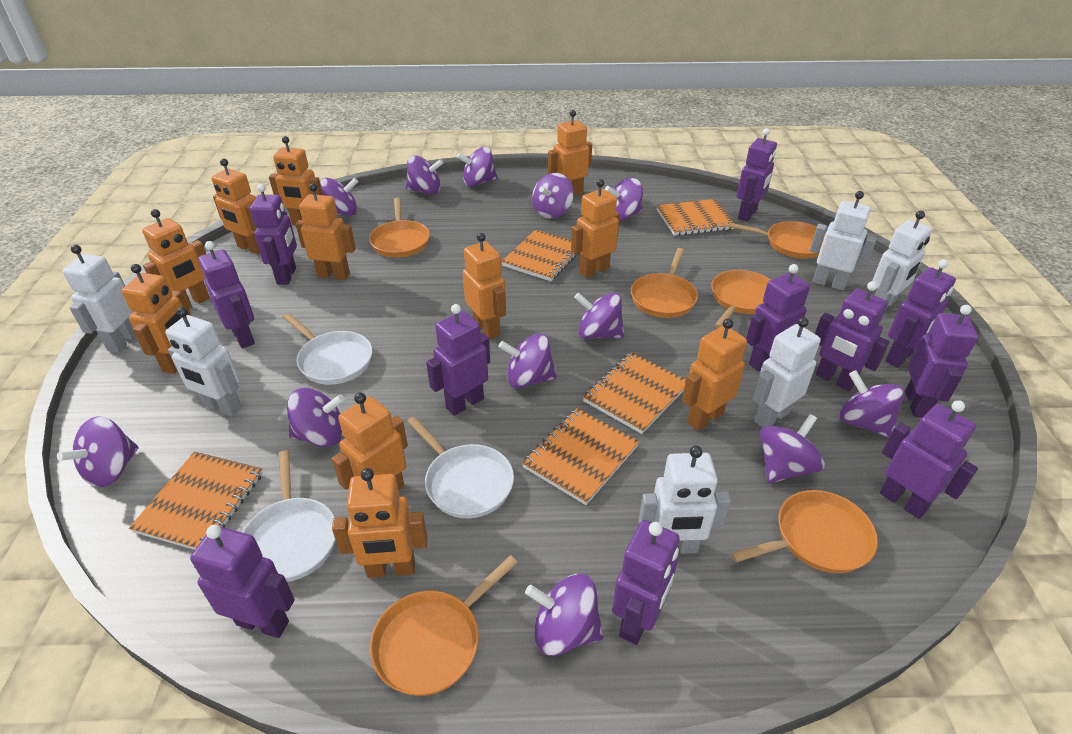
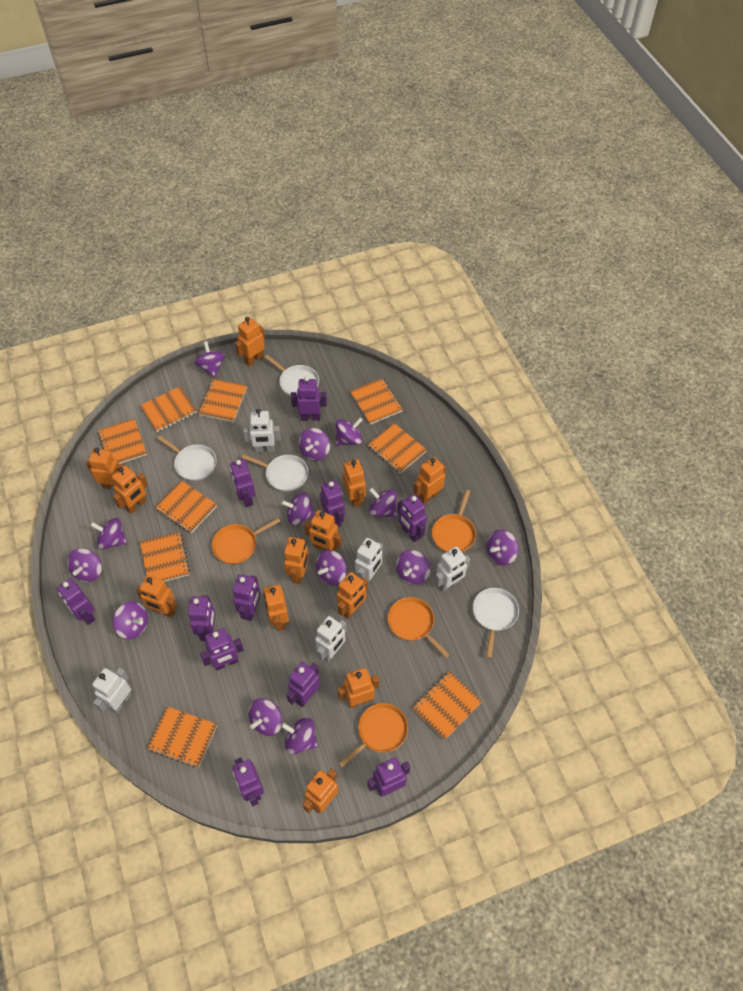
orange notebook: 5 -> 9
orange pan: 6 -> 4
orange robot: 11 -> 12
purple spinning top: 12 -> 13
white pan: 3 -> 4
white robot: 6 -> 5

